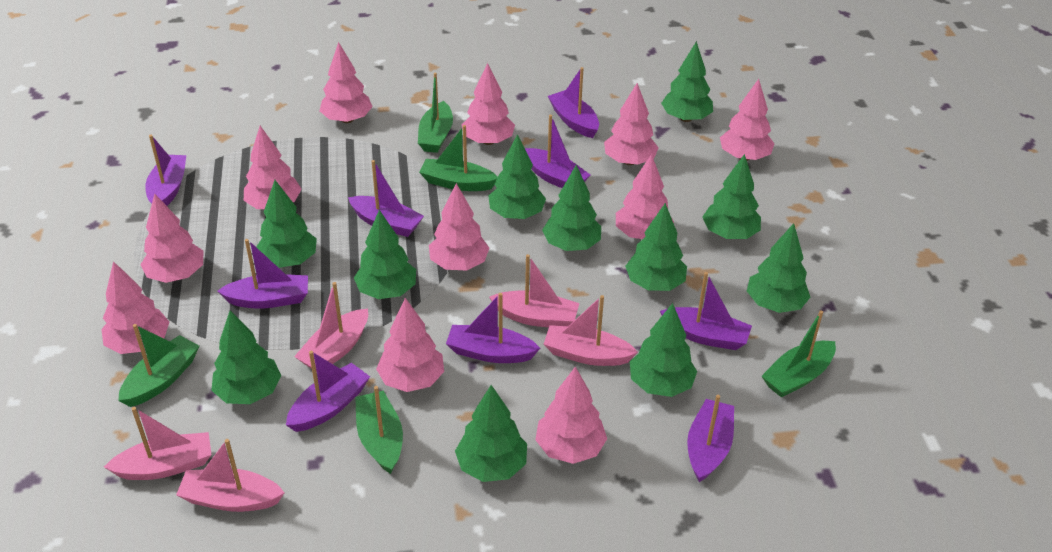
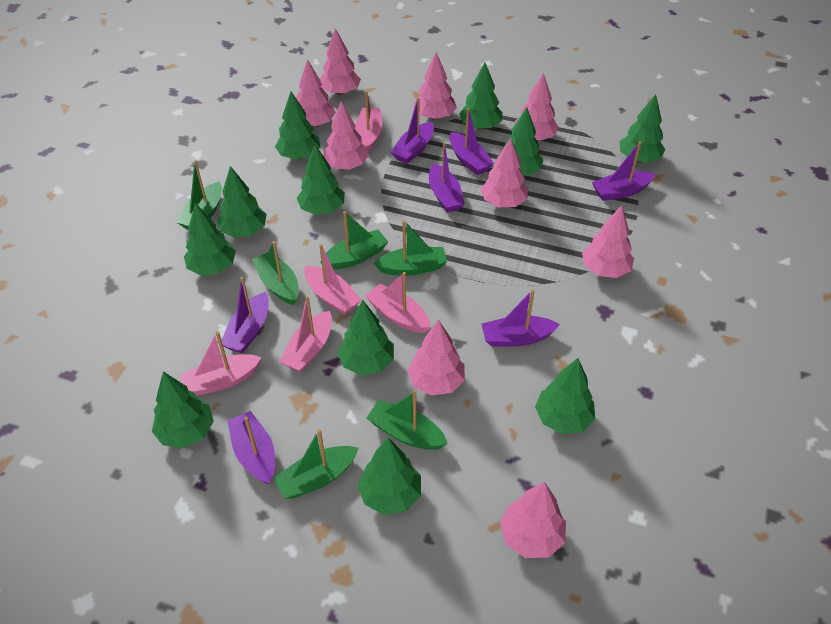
green boat: 5 -> 6
pink tree: 11 -> 9
purple boat: 9 -> 7

